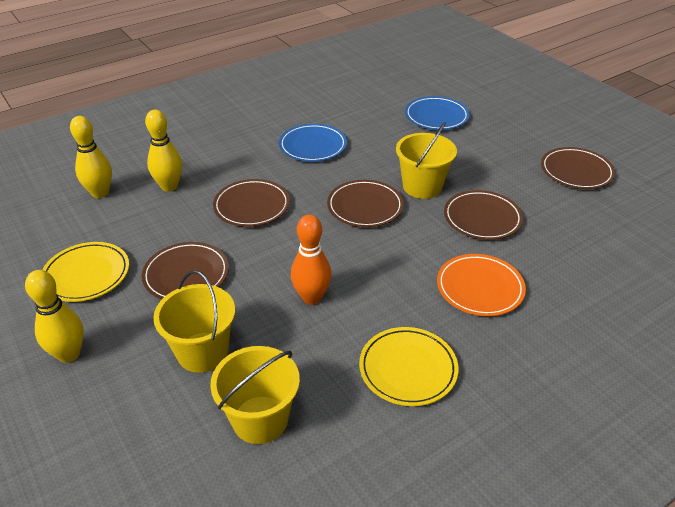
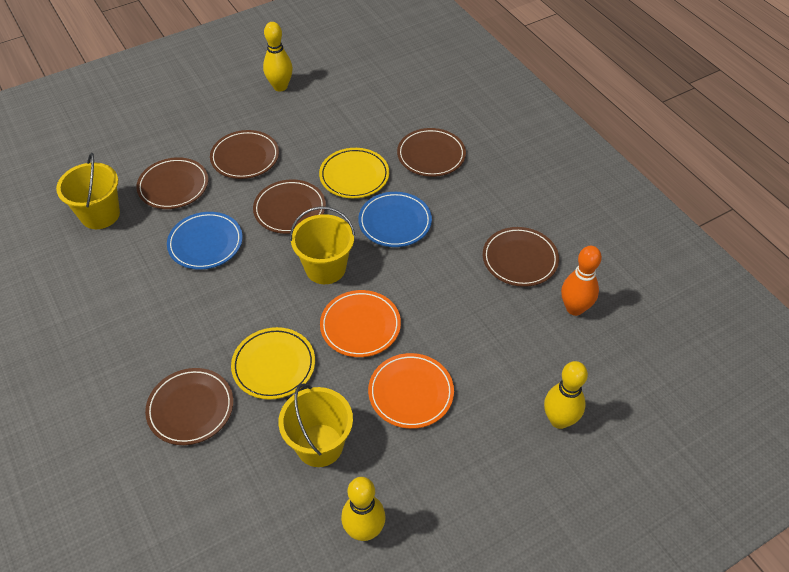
brown plate: 5 -> 6
orange plate: 1 -> 2

